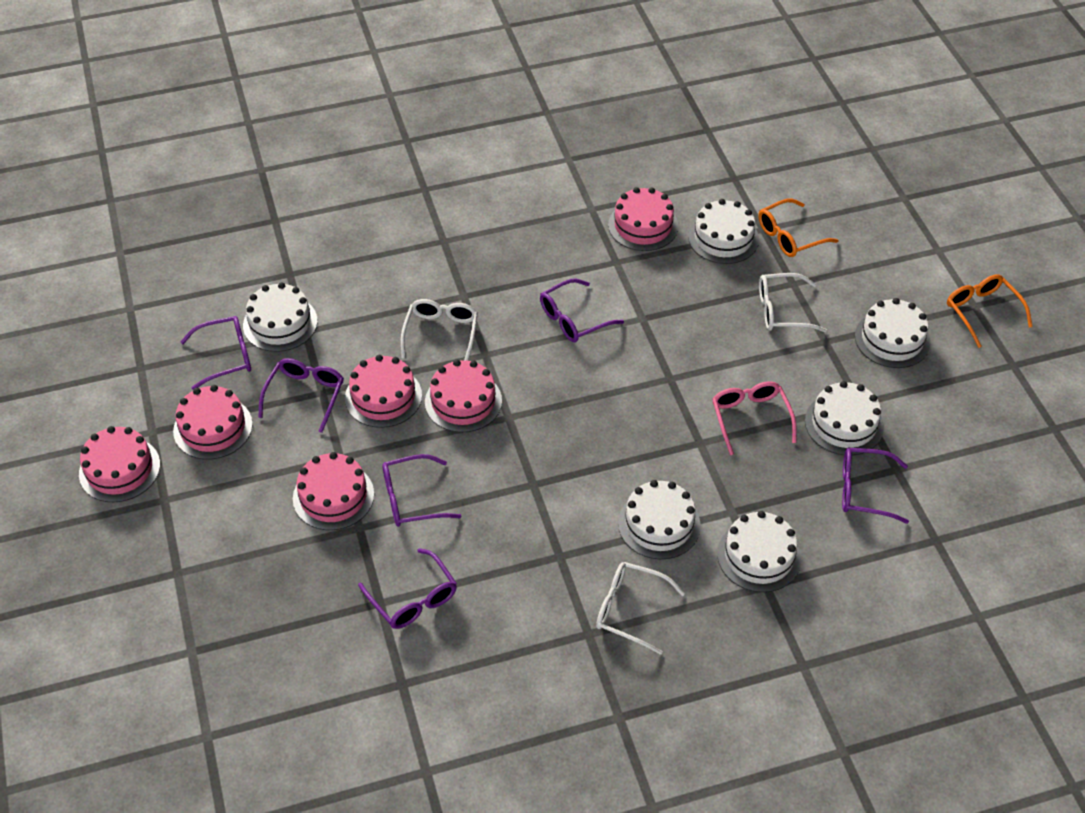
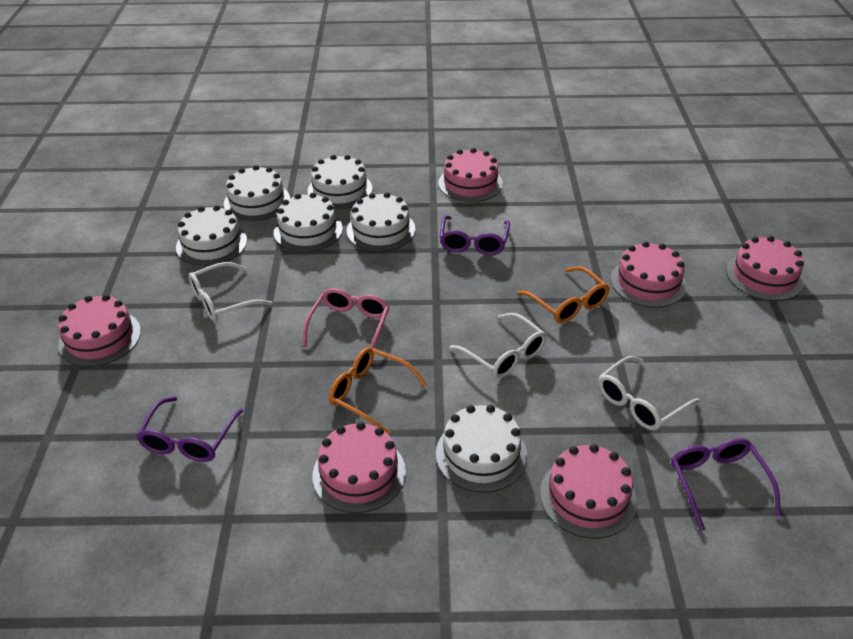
purple glasses: 6 -> 3

